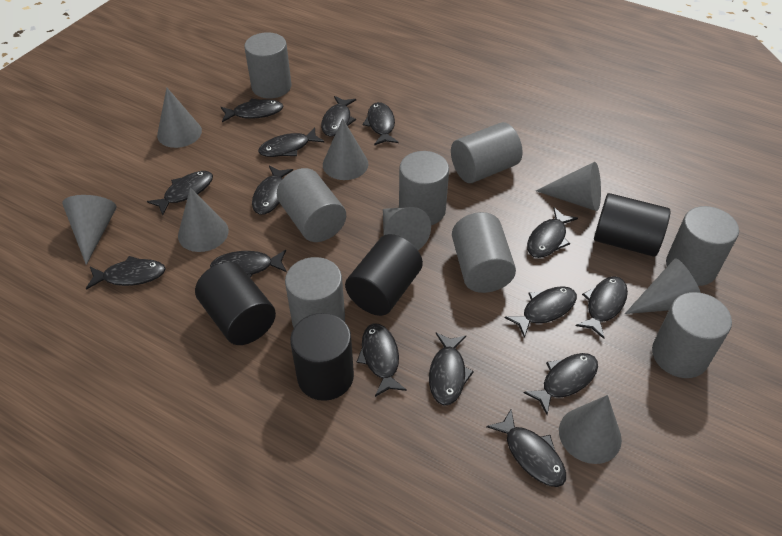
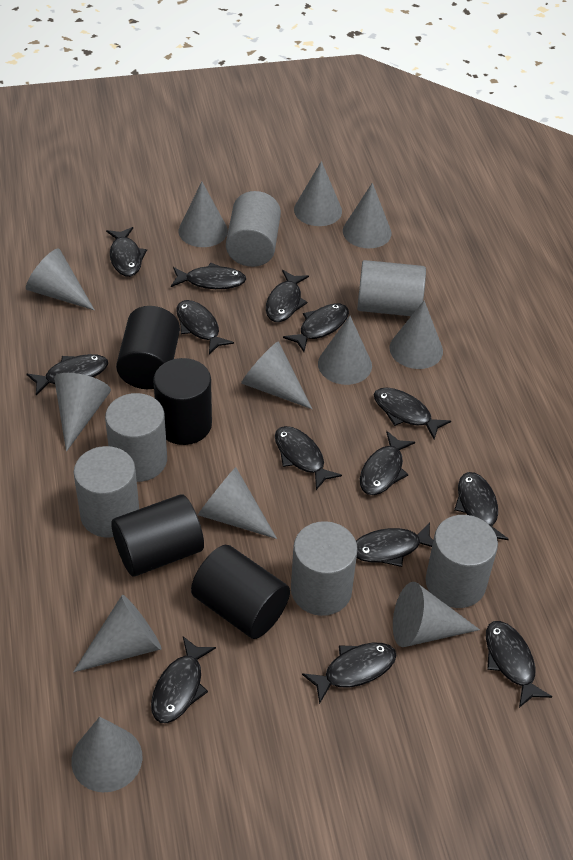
black fish: 15 -> 14
grey cone: 8 -> 12
grey cylinder: 8 -> 6

